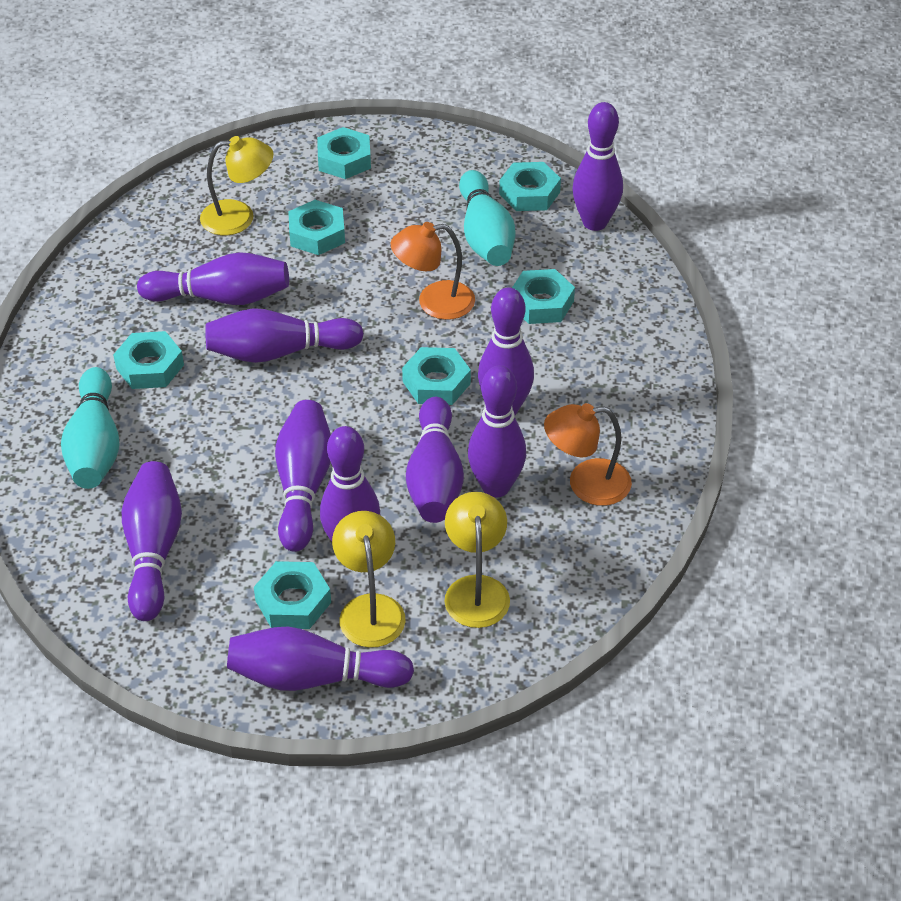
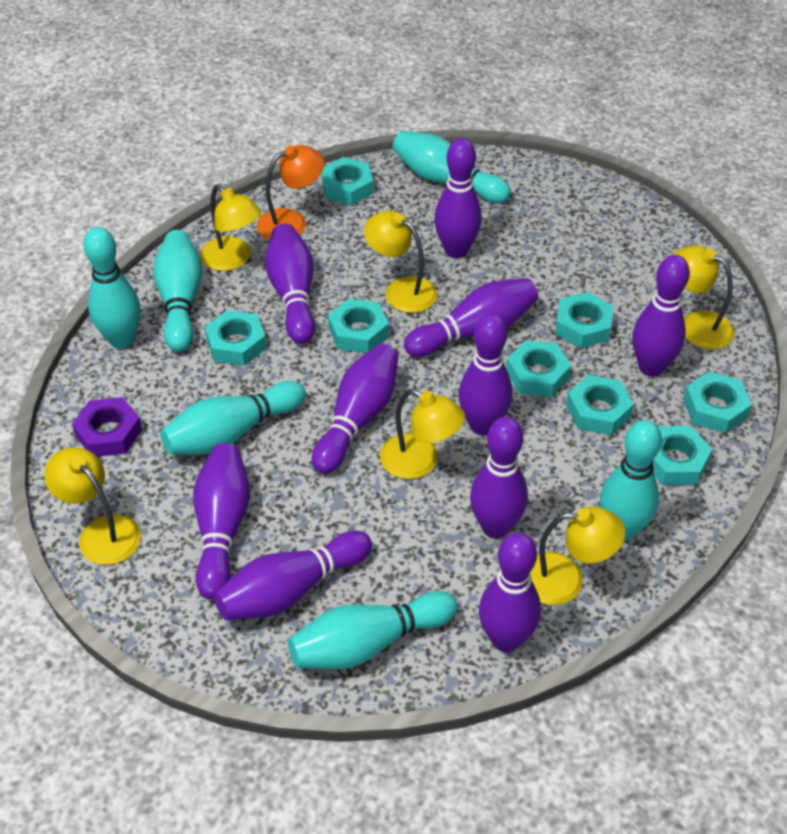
orange lamp: 2 -> 1
purple nut: 0 -> 1
turquoise bowling pin: 2 -> 6
turquoise nut: 7 -> 8
yellow lamp: 3 -> 6

